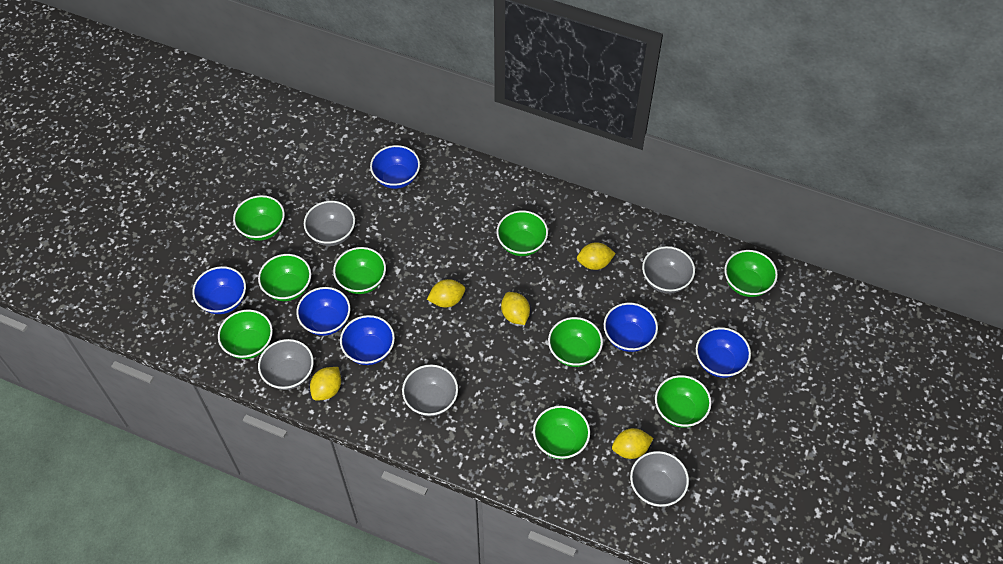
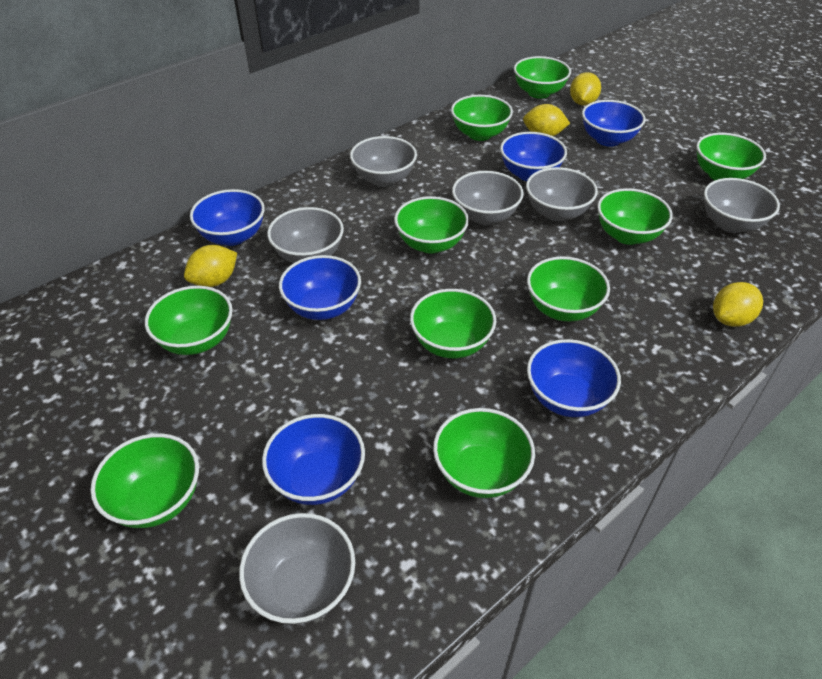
green bowl: 9 -> 10
grey bowl: 5 -> 6
yellow lemon: 5 -> 4

